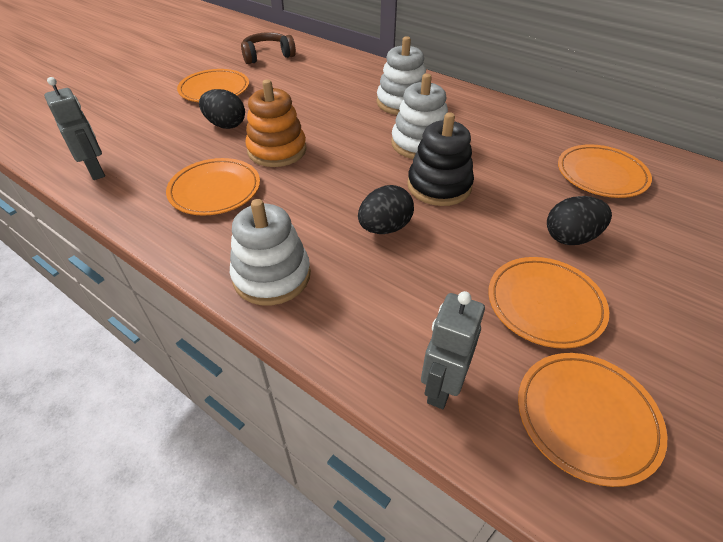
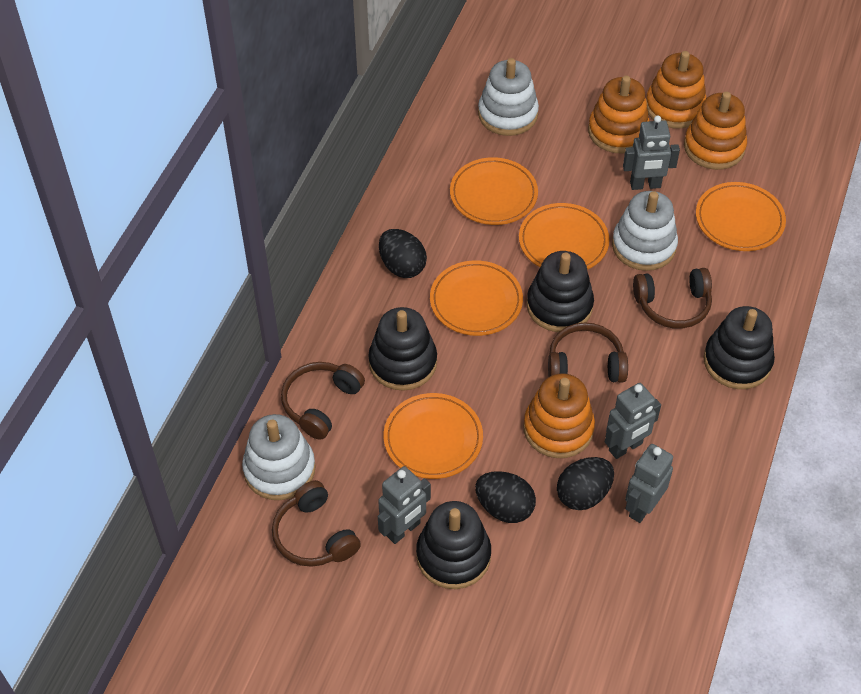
black stacking toy: 1 -> 4
brown headphones: 1 -> 4
grey robot: 2 -> 4
orange stacking toy: 1 -> 4

